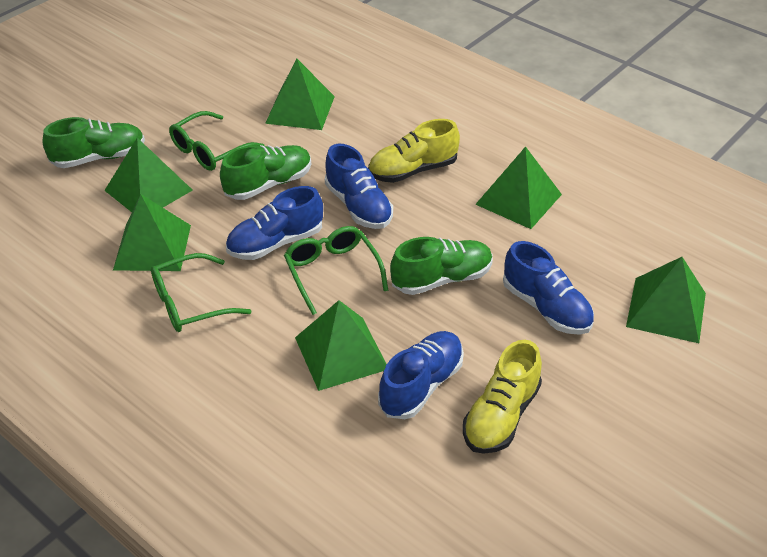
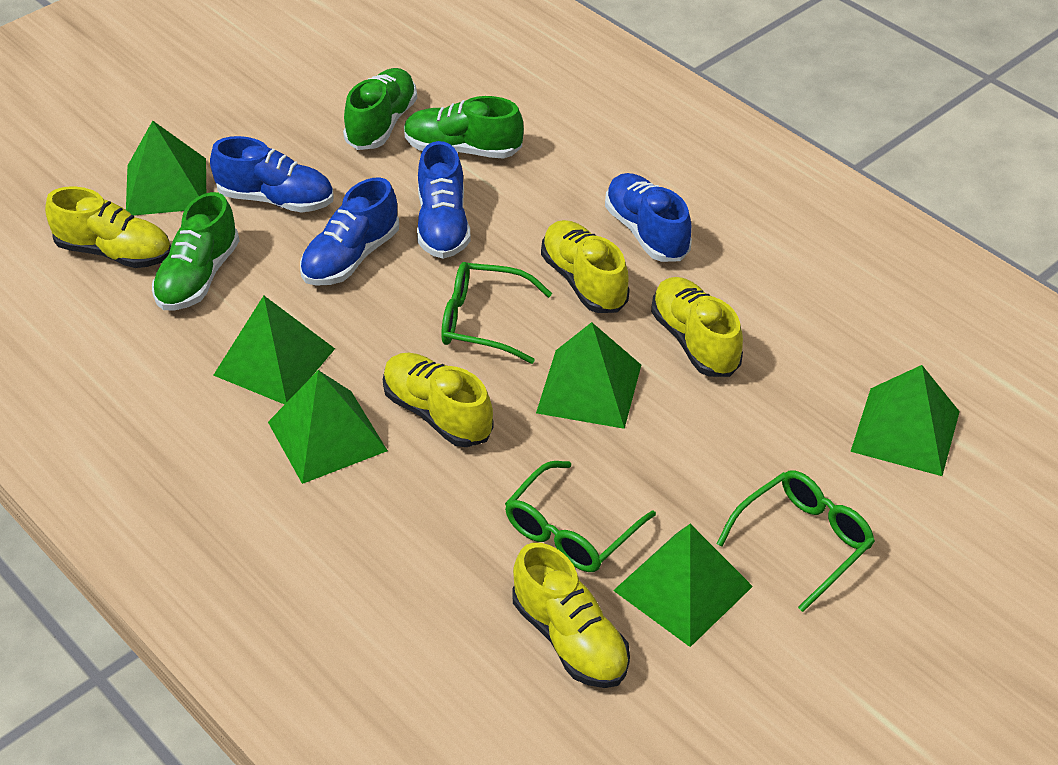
yellow shoe: 2 -> 5

